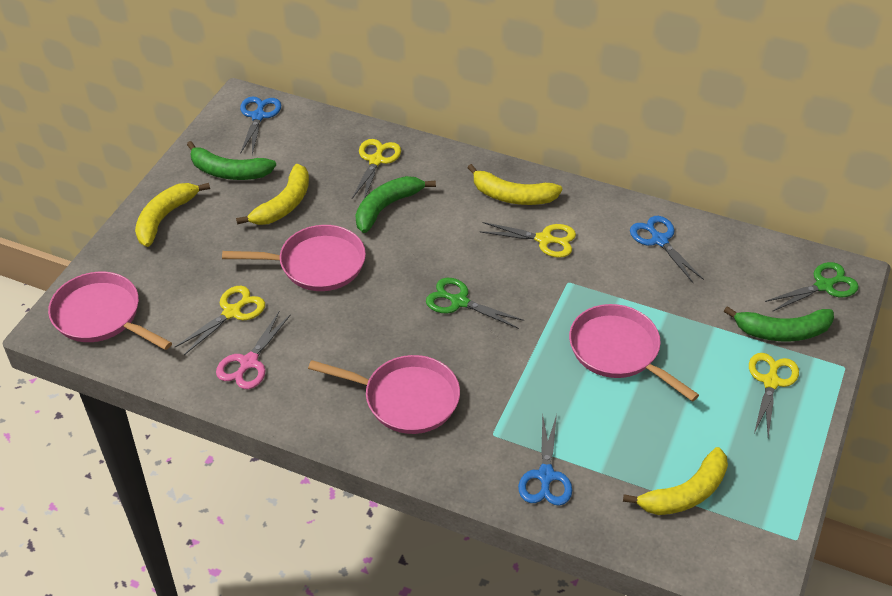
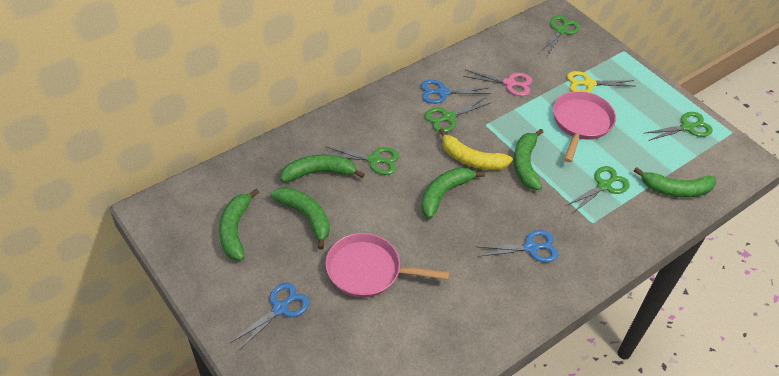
green banana: 3 -> 6
green scissors: 2 -> 5
pink pan: 4 -> 2
yellow banana: 4 -> 1
yellow scissors: 4 -> 1

